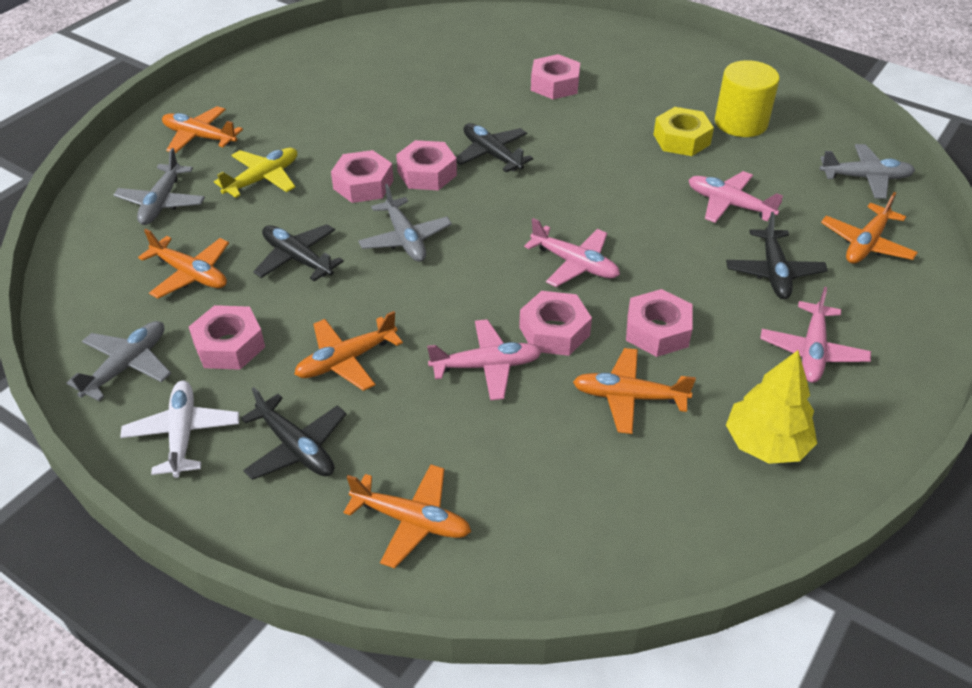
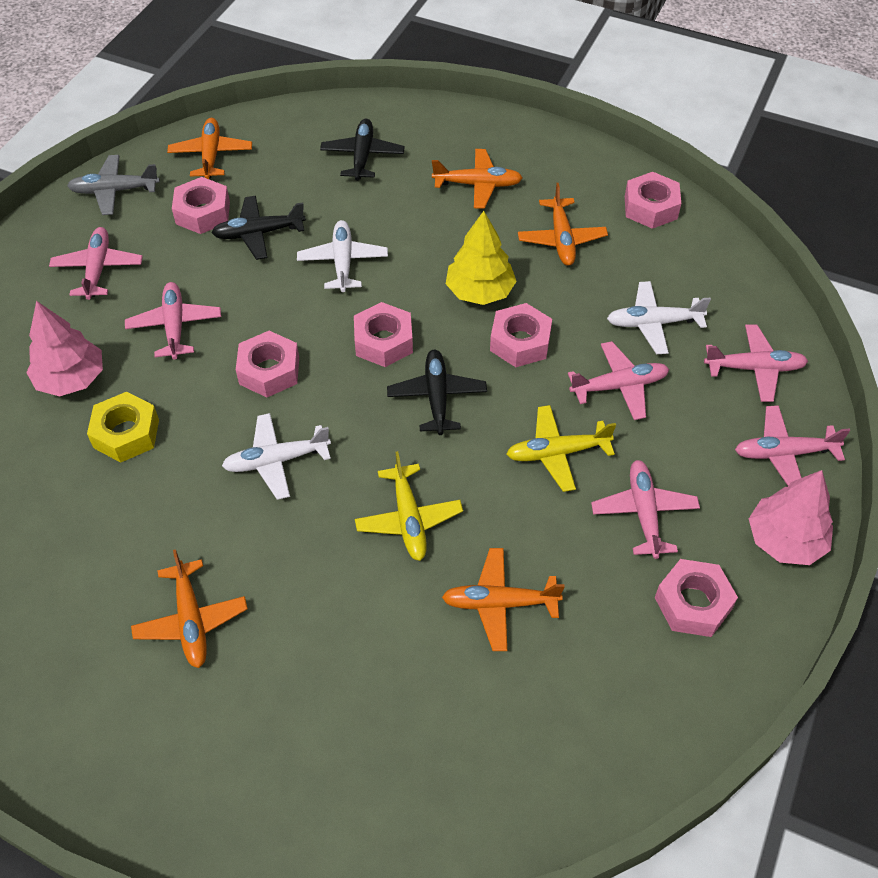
black plane: 4 -> 3
grey plane: 4 -> 1
orange plane: 6 -> 5
pink plane: 4 -> 6
pink tree: 0 -> 2
white plane: 1 -> 3
yellow cylinder: 1 -> 0
yellow plane: 1 -> 2

